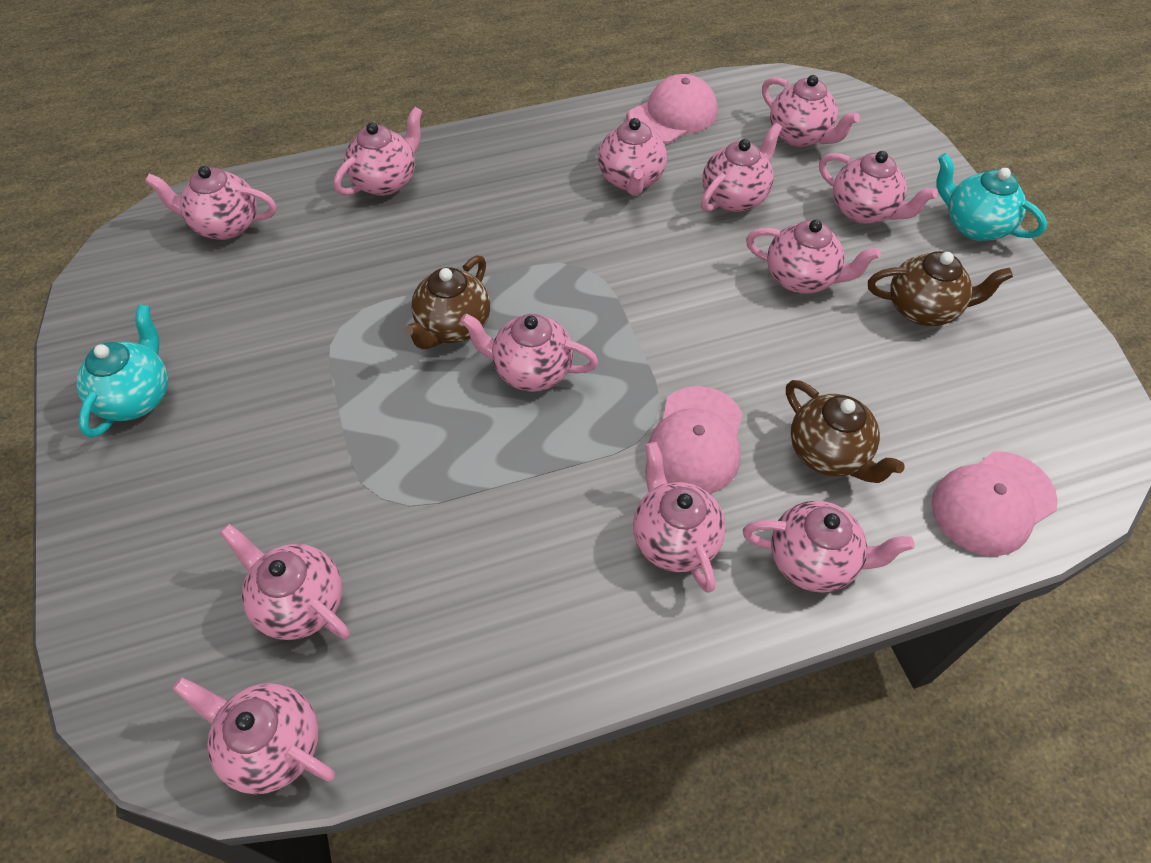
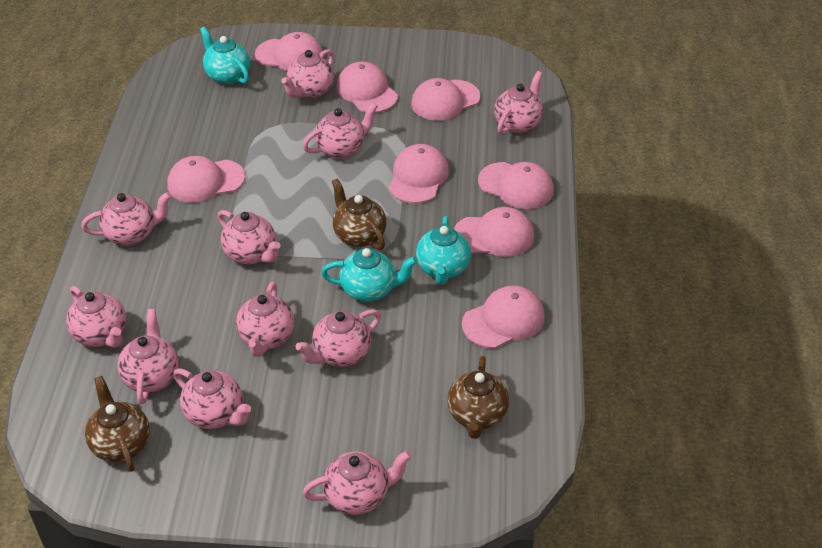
pink cap: 3 -> 8
pink teapot: 12 -> 11
turquoise teapot: 2 -> 3

